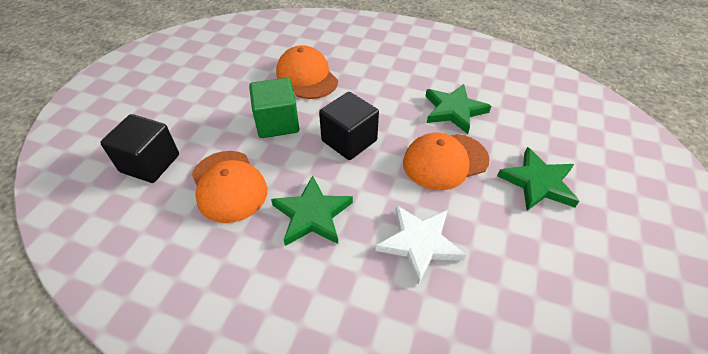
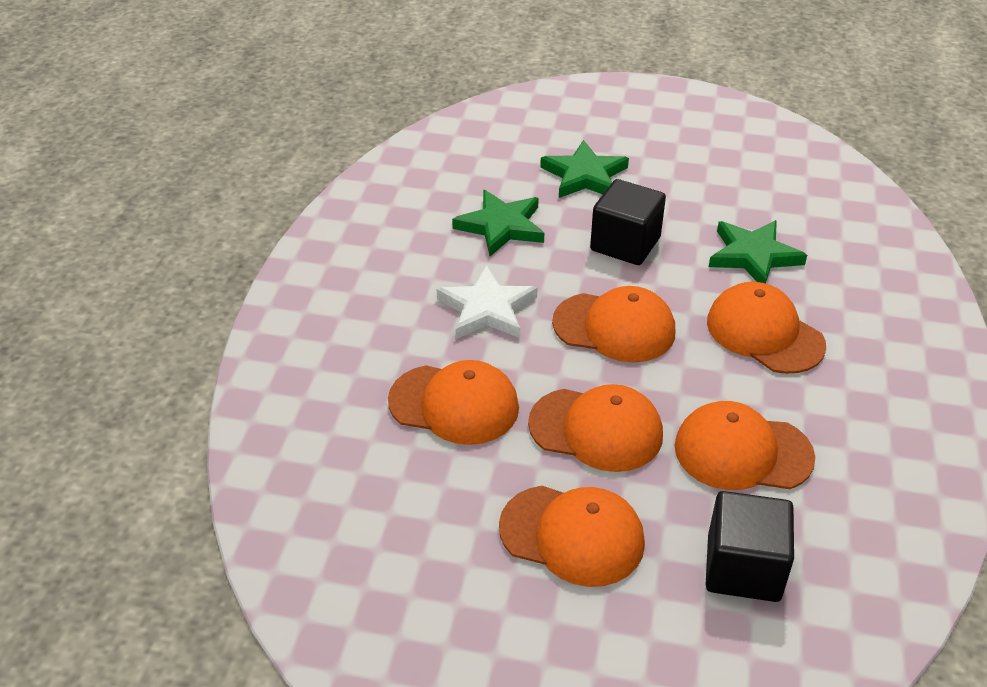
green cube: 1 -> 0
orange cap: 3 -> 6

